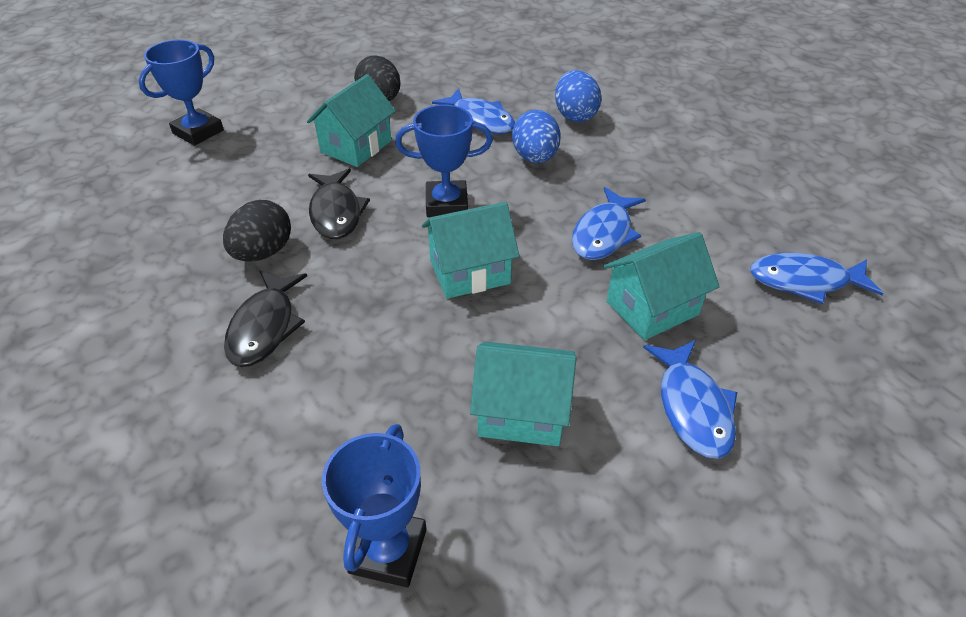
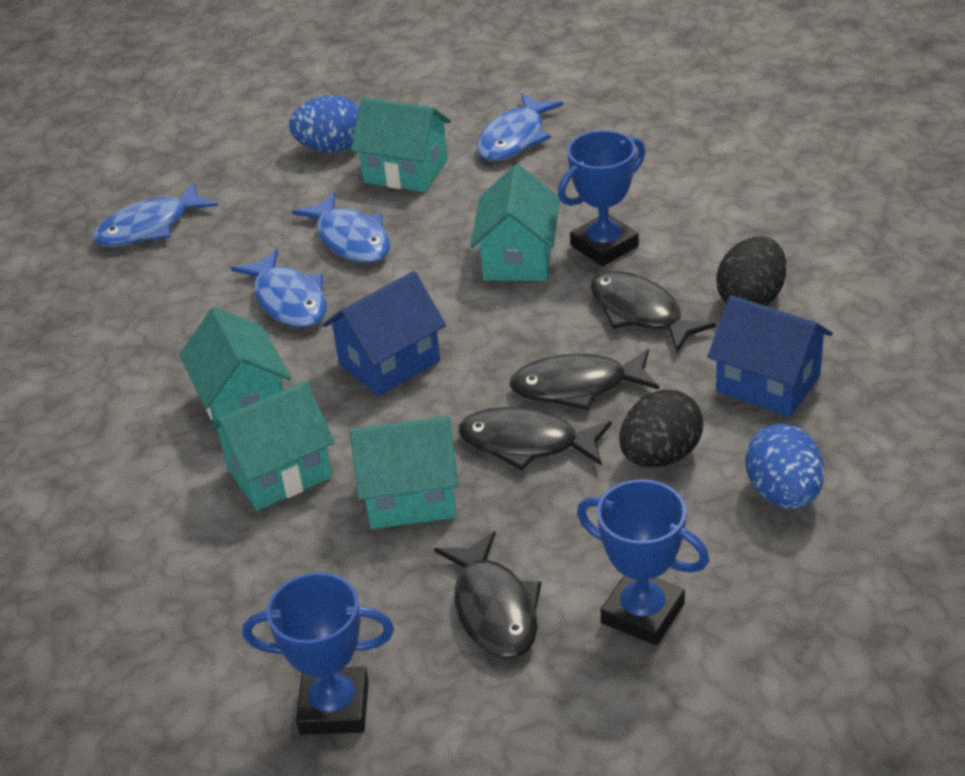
black fish: 2 -> 4
blue house: 0 -> 2
turquoise house: 4 -> 5

